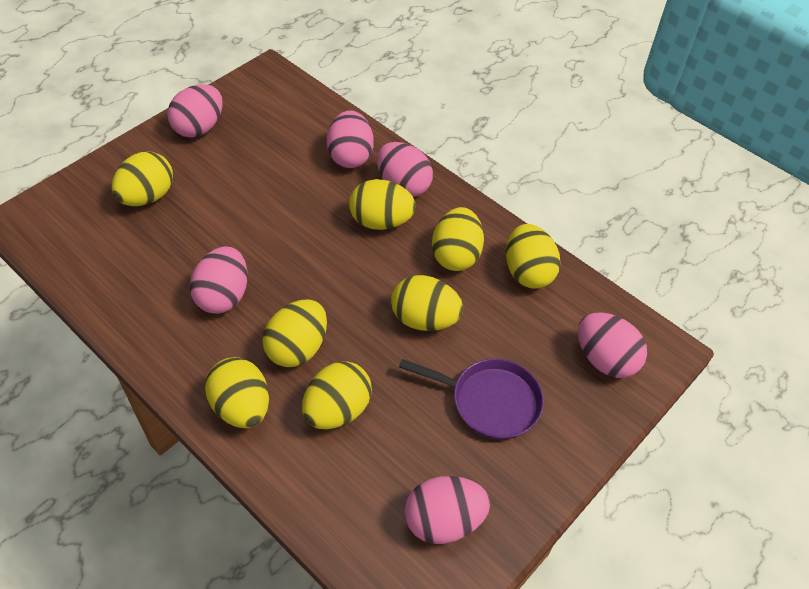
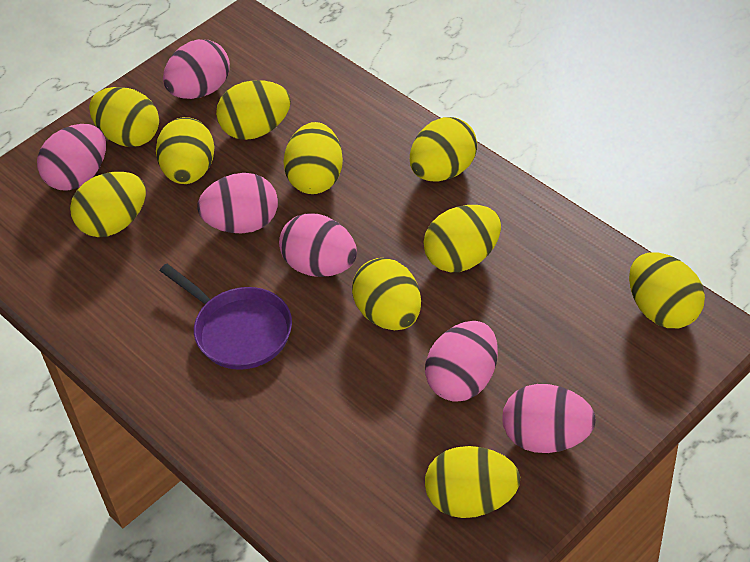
yellow egg: 8 -> 10

